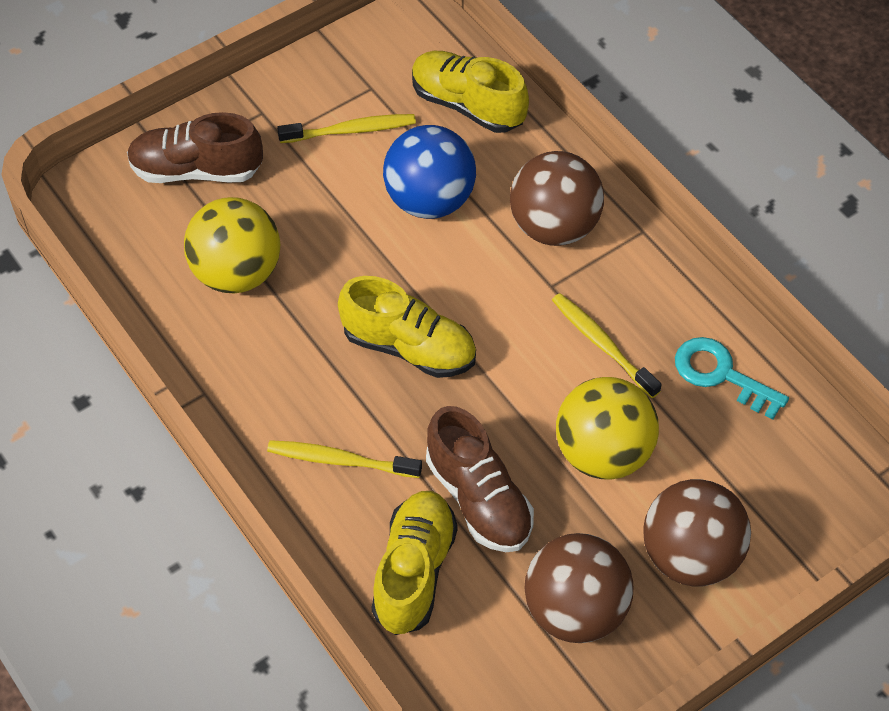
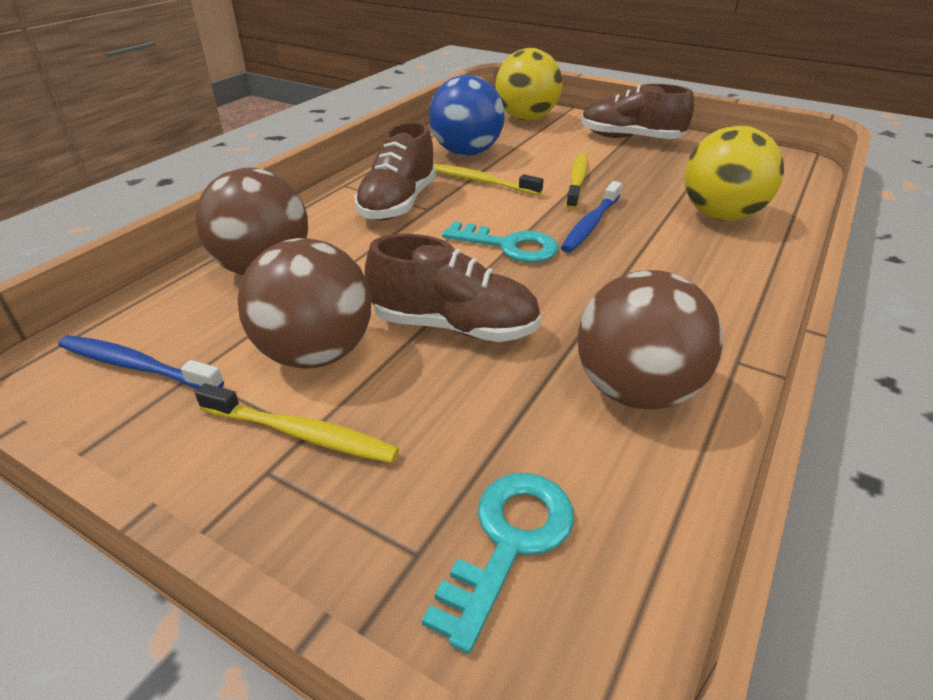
blue toothbrush: 0 -> 2
brown shoe: 2 -> 3
turquoise key: 1 -> 2
yellow shoe: 3 -> 0

